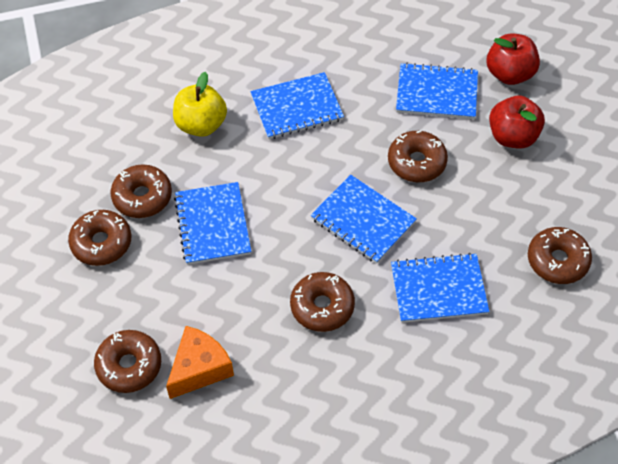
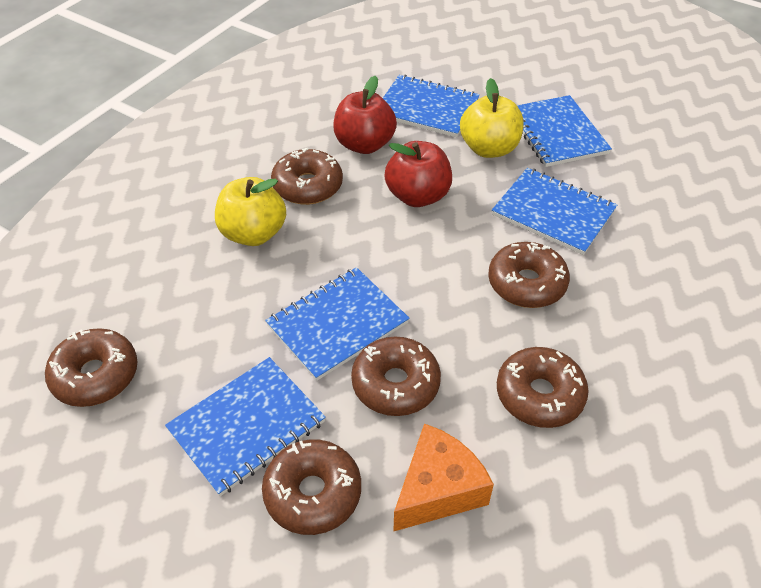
yellow apple: 1 -> 2

